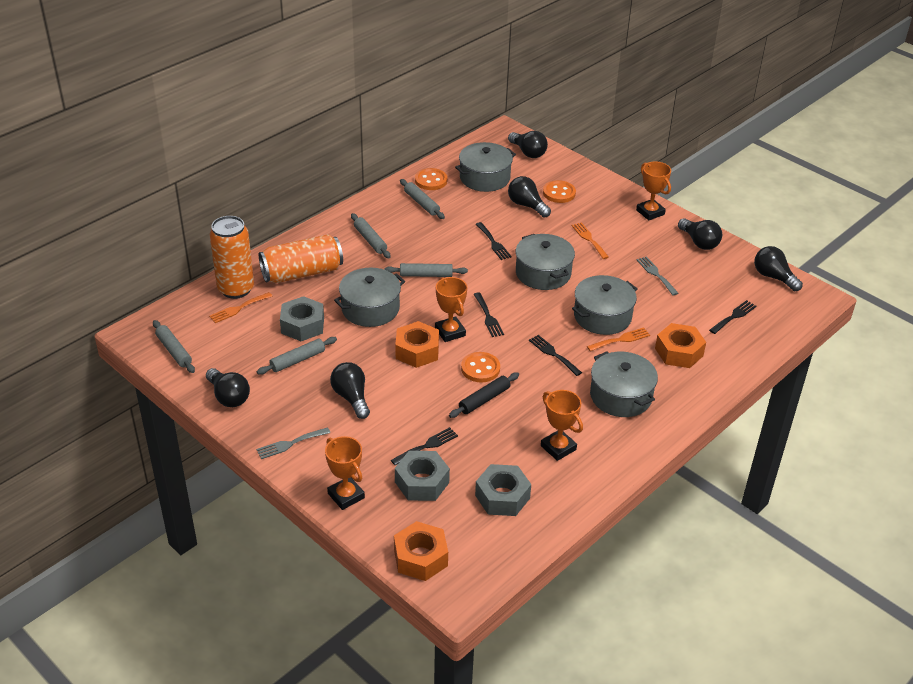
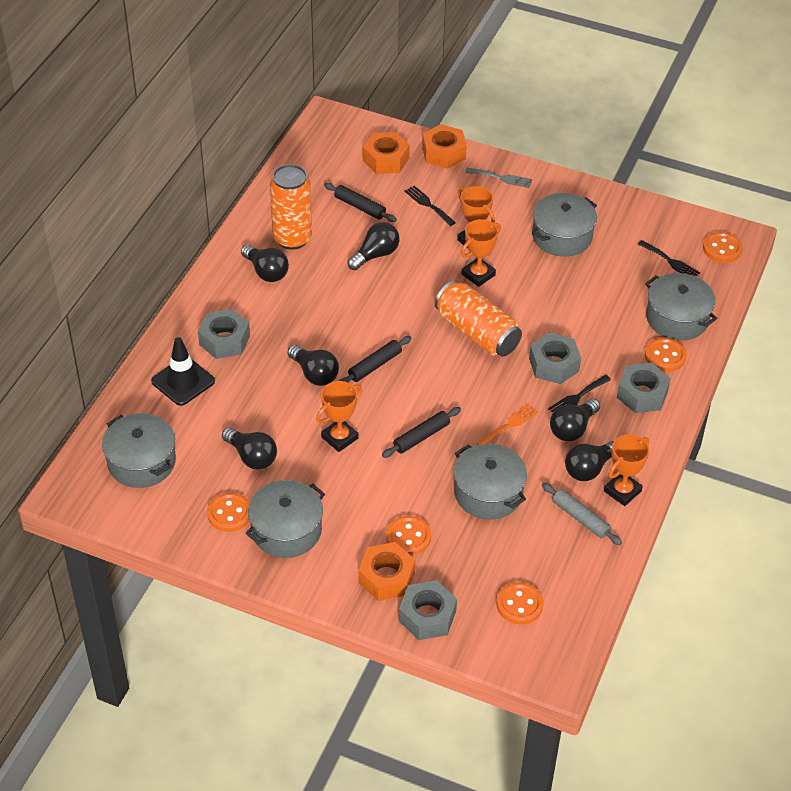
black fork: 5 -> 3
black rolling pin: 1 -> 3
black traffic cone: 0 -> 1
grey fork: 2 -> 1
grey nut: 3 -> 4
grey rolling pin: 5 -> 1
orange button: 3 -> 5
orange fork: 3 -> 1

